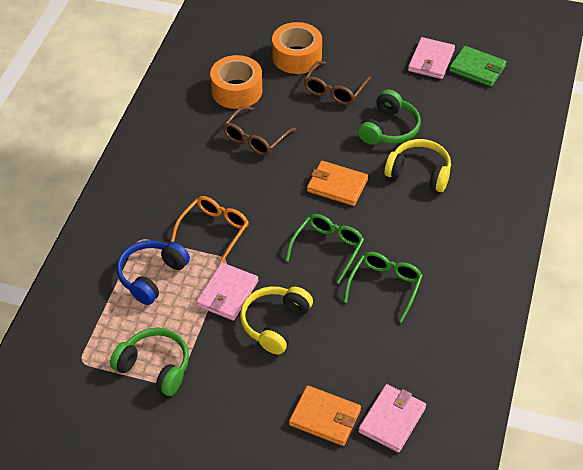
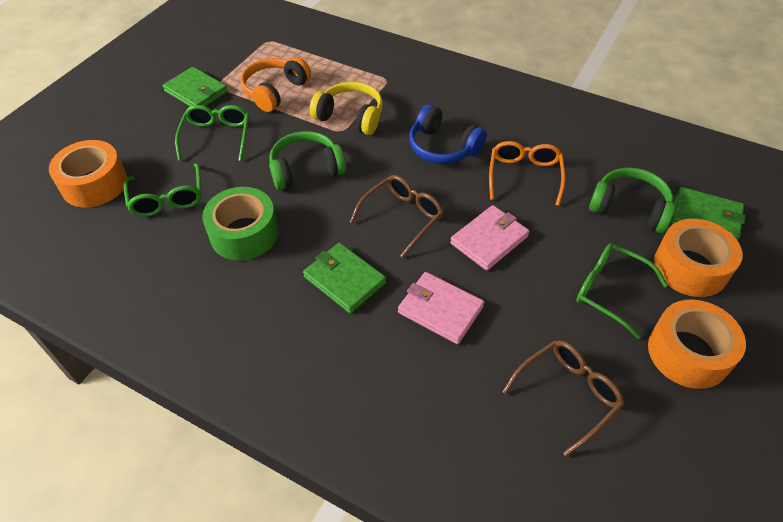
green glasses: 2 -> 3
green tape: 0 -> 1
green wallet: 1 -> 3
orange headphones: 0 -> 1
orange tape: 2 -> 3
orange wallet: 2 -> 0
pink wallet: 3 -> 2
yellow headphones: 2 -> 1

